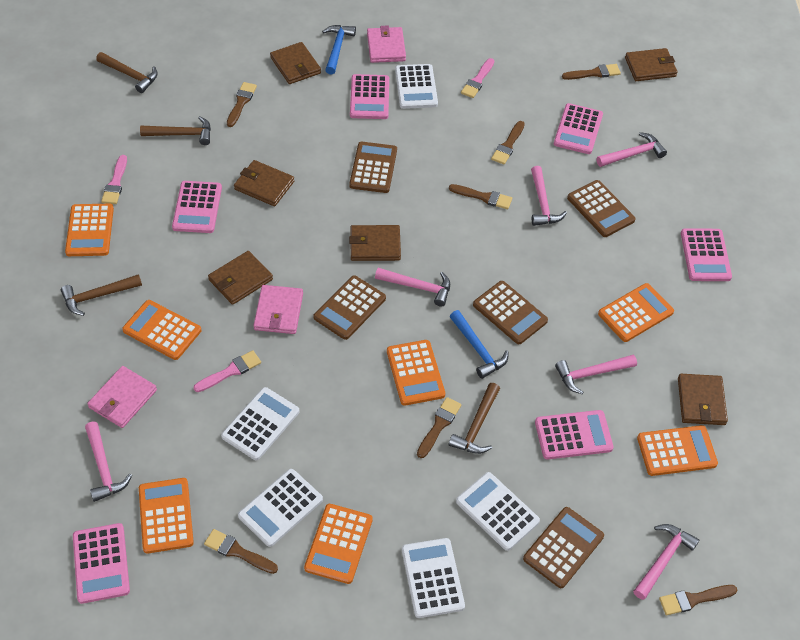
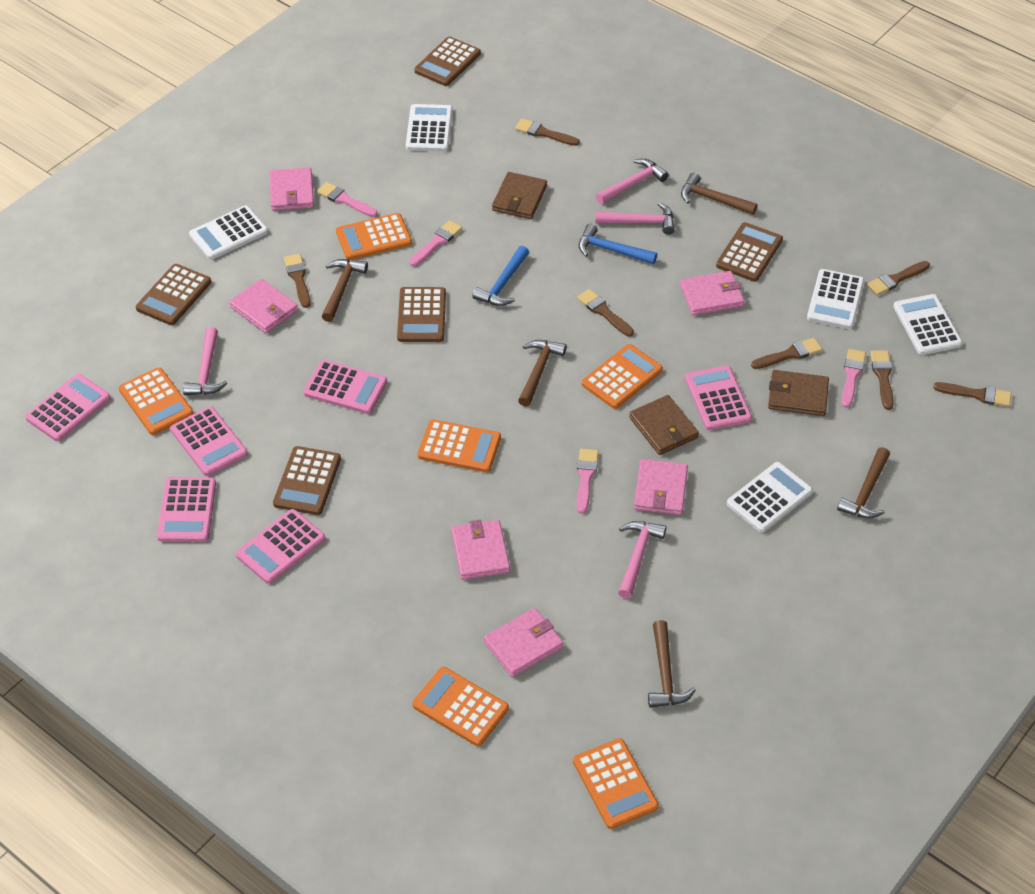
brown hammer: 4 -> 5
brown wallet: 6 -> 3
orange calculator: 7 -> 6
pink brush: 3 -> 4
pink hammer: 6 -> 4
pink wallet: 3 -> 6

